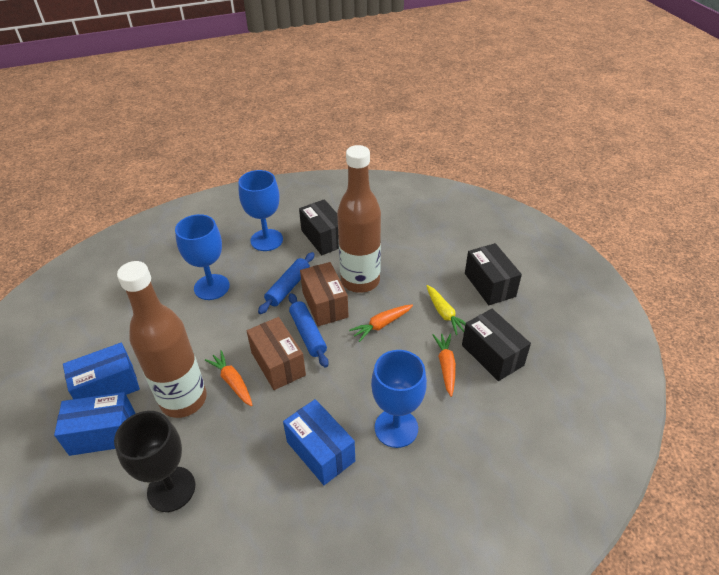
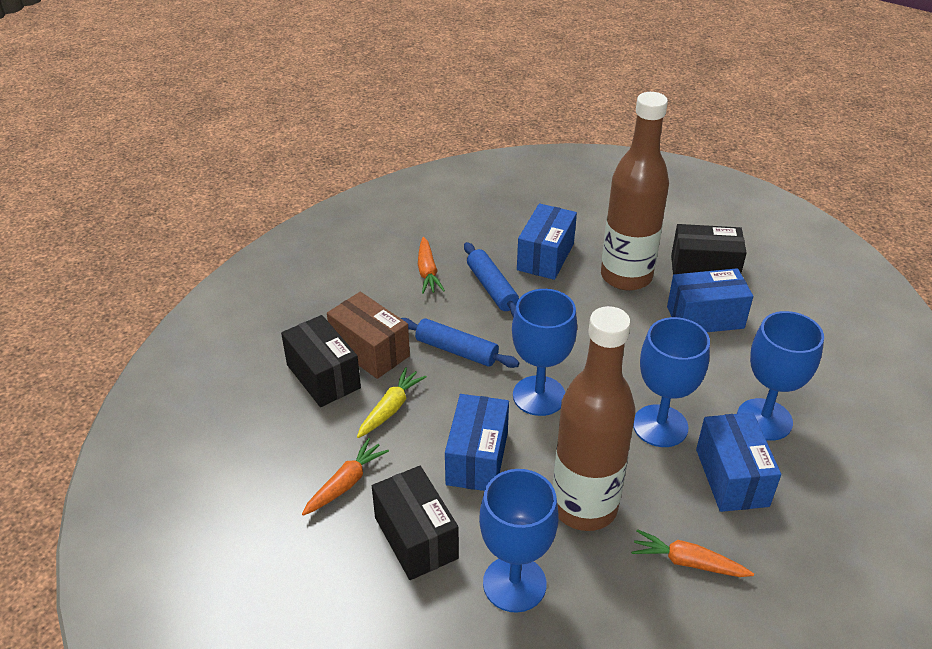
black goblet: 1 -> 0
blue box: 3 -> 4
blue goblet: 3 -> 4
brown box: 2 -> 1

